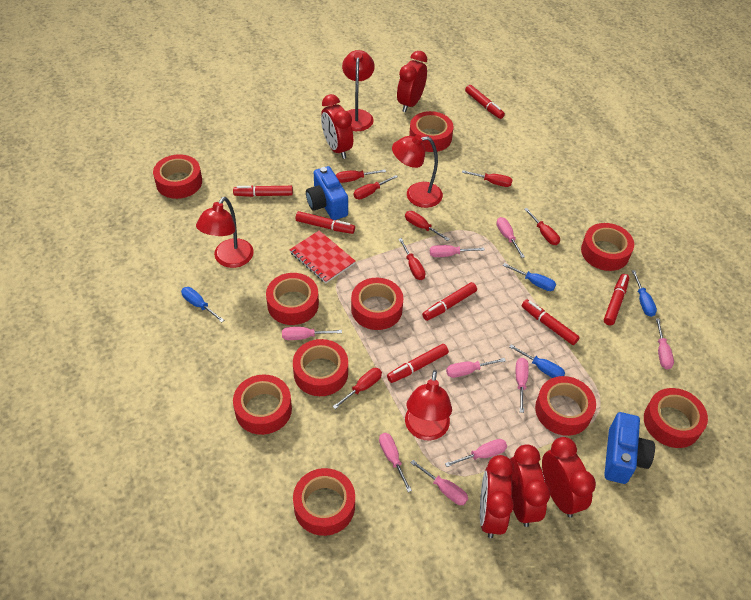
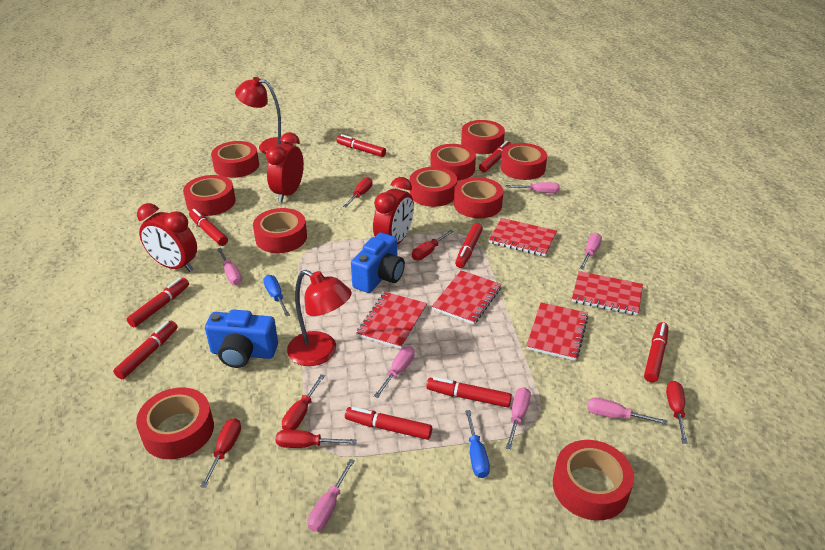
blue screwdriver: 4 -> 2
pink screwdriver: 9 -> 7
red clock: 5 -> 3
red lamp: 4 -> 2
red marker: 7 -> 9
red notebook: 1 -> 5
red screwdriver: 7 -> 6

